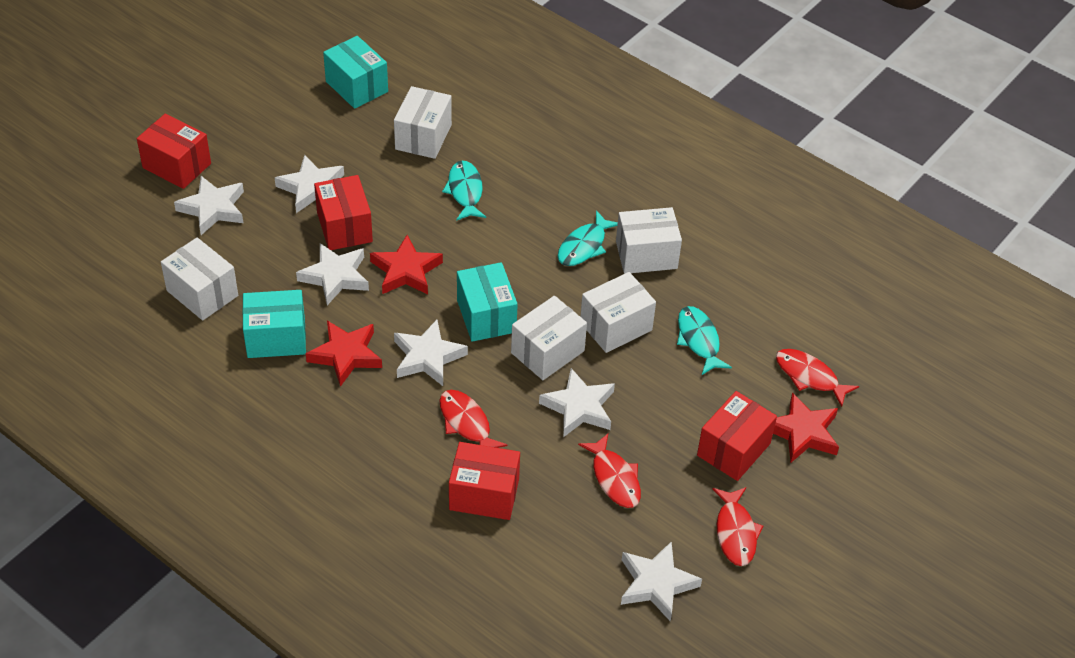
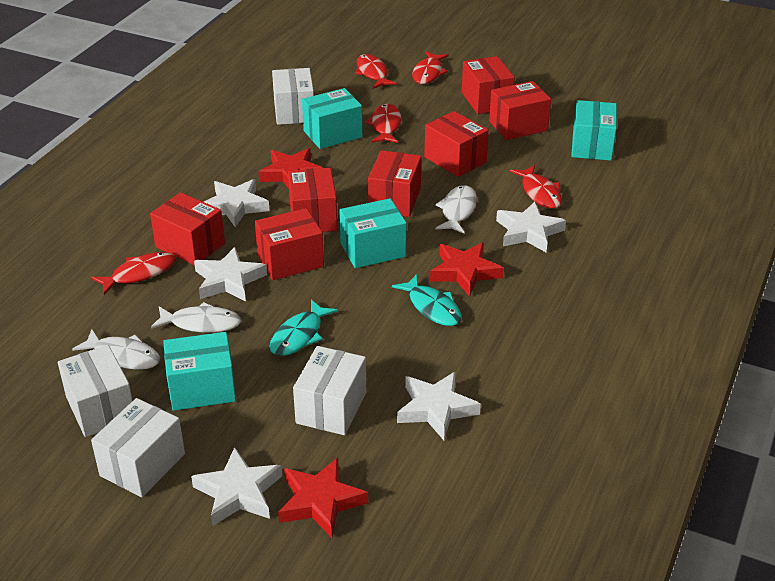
red box: 4 -> 7
red fish: 4 -> 5
turquoise box: 3 -> 4
turquoise fish: 3 -> 2
white box: 5 -> 4
white fish: 0 -> 3
white star: 6 -> 5

